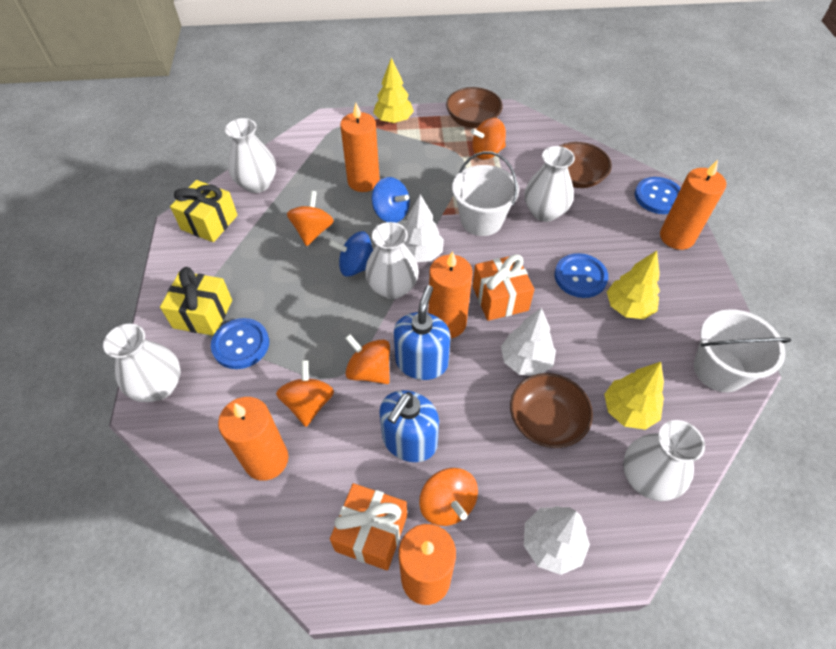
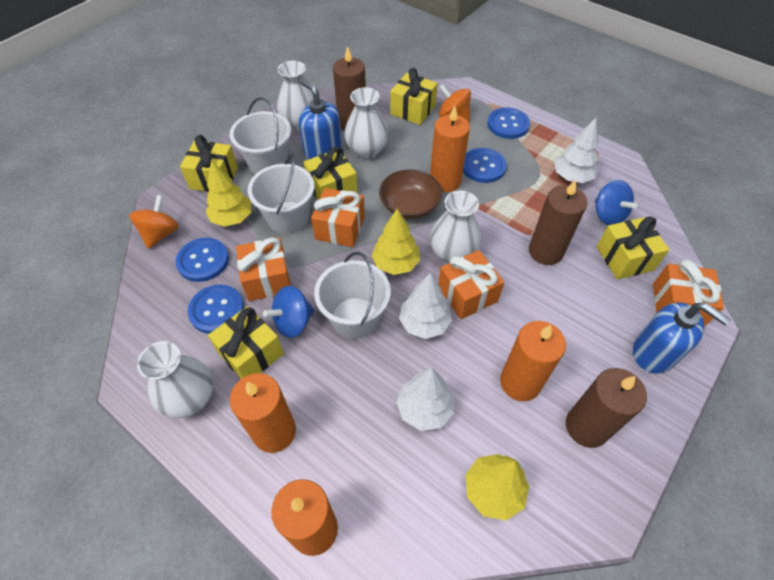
blue button: 3 -> 4
brown bowl: 3 -> 1
brown candle: 0 -> 3
orange candle: 5 -> 4
orange gift: 2 -> 4
orange spinning top: 5 -> 2
white bucket: 2 -> 3
white vase: 5 -> 4
yellow gift: 2 -> 5

